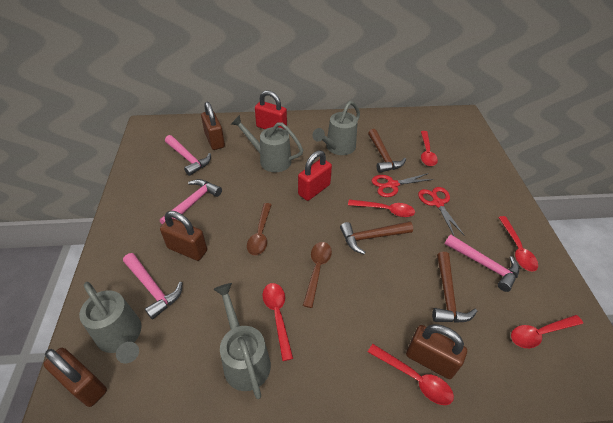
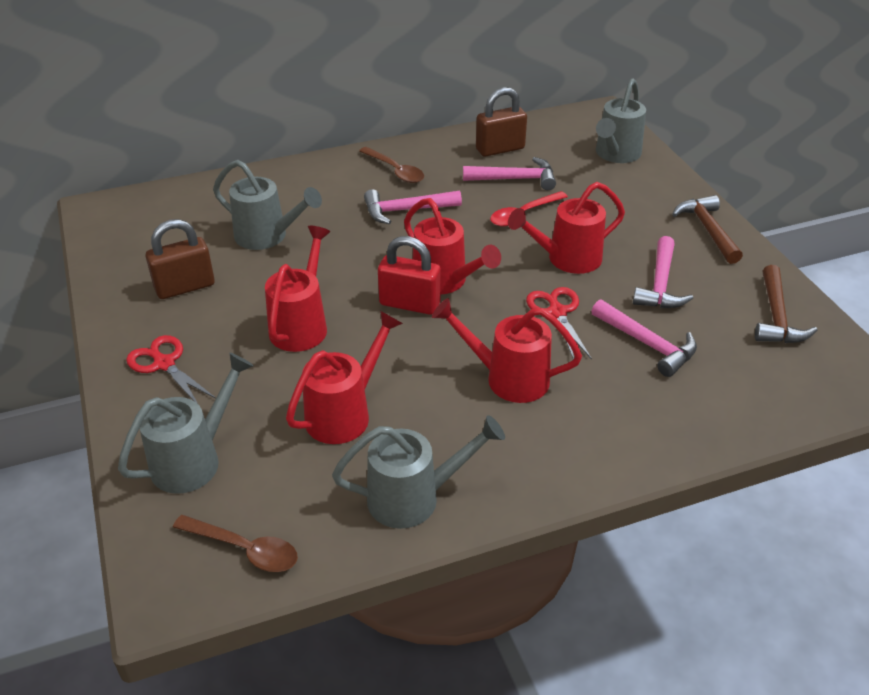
brown hammer: 3 -> 2
brown padlock: 4 -> 2
red padlock: 2 -> 1
red spoon: 6 -> 1
red watering can: 0 -> 5

